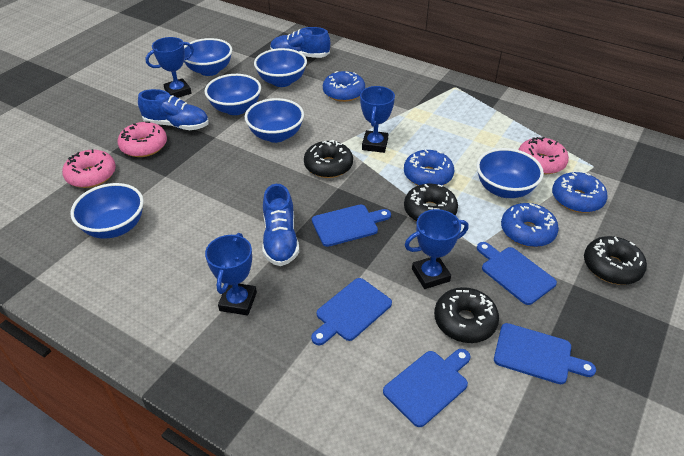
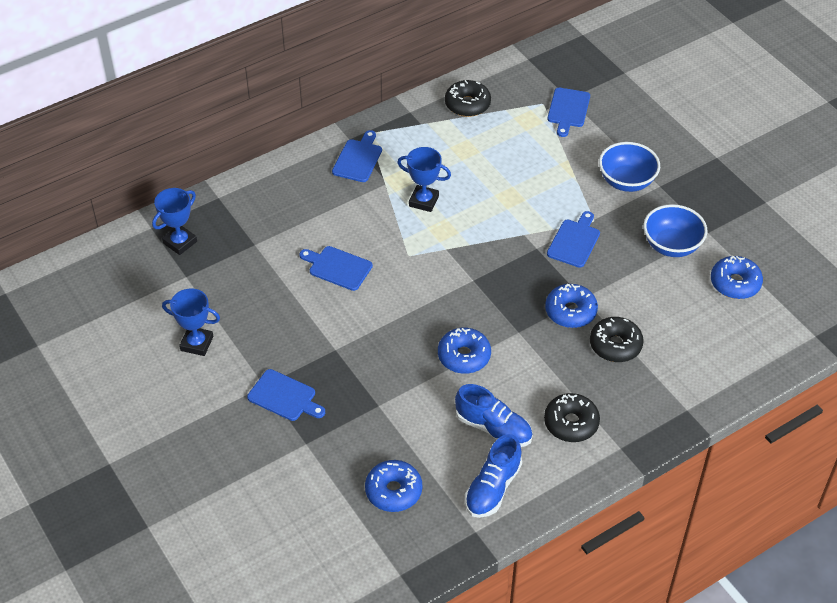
black donut: 4 -> 3
blue bowl: 6 -> 2
blue shoe: 3 -> 2
blue trophy: 4 -> 3
pink donut: 3 -> 0

